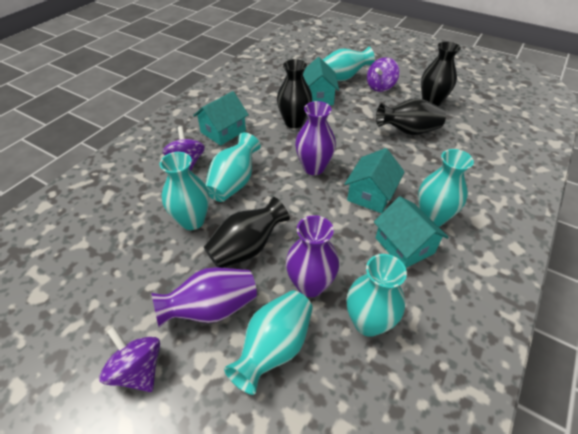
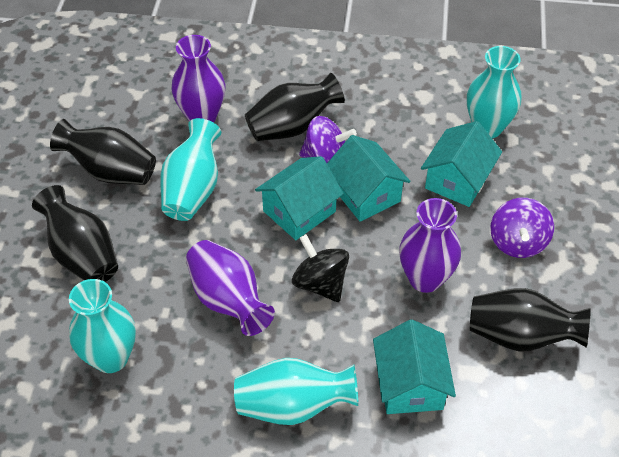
black spinning top: 0 -> 1
purple spinning top: 3 -> 2
turquoise vase: 6 -> 4

